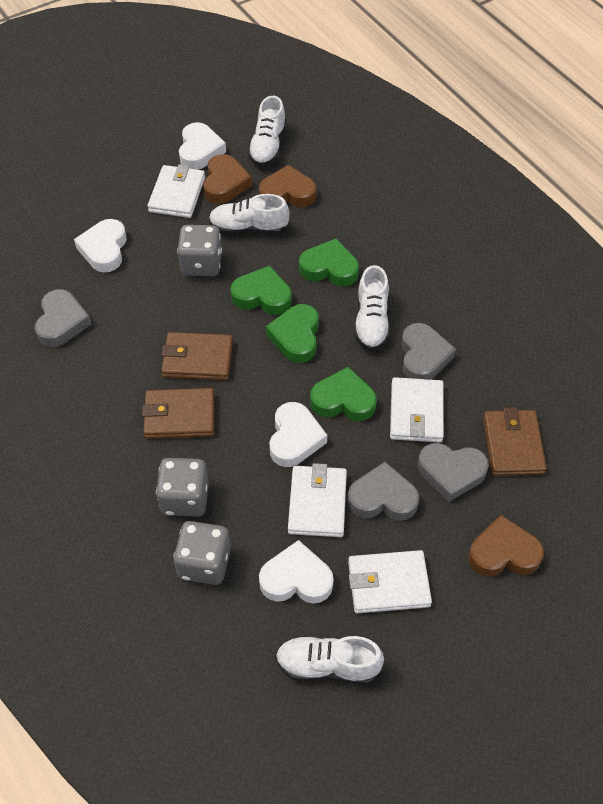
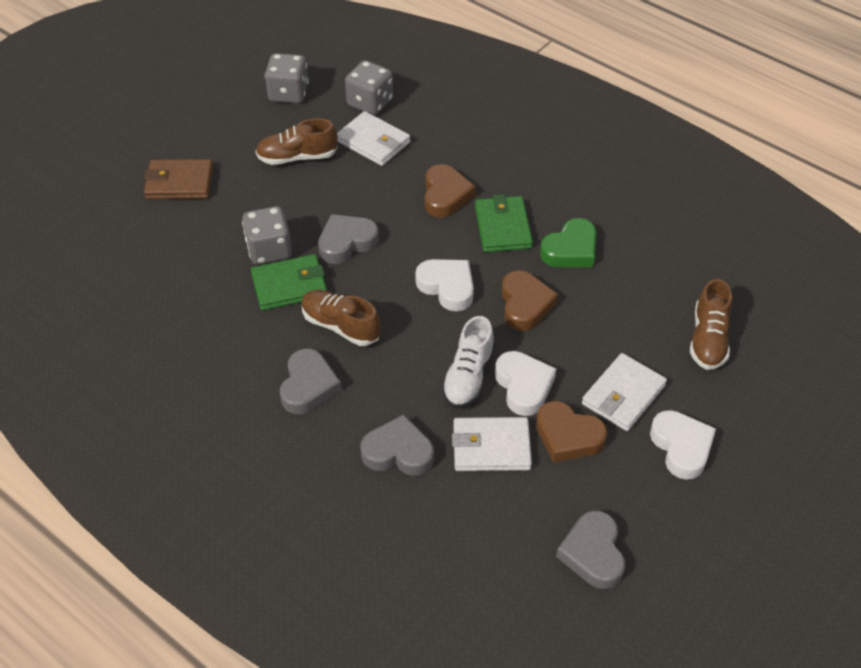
brown shoe: 0 -> 3
brown wallet: 3 -> 1
green heart: 4 -> 1
green wallet: 0 -> 2
white heart: 4 -> 3
white shoe: 4 -> 1
white wallet: 4 -> 3

